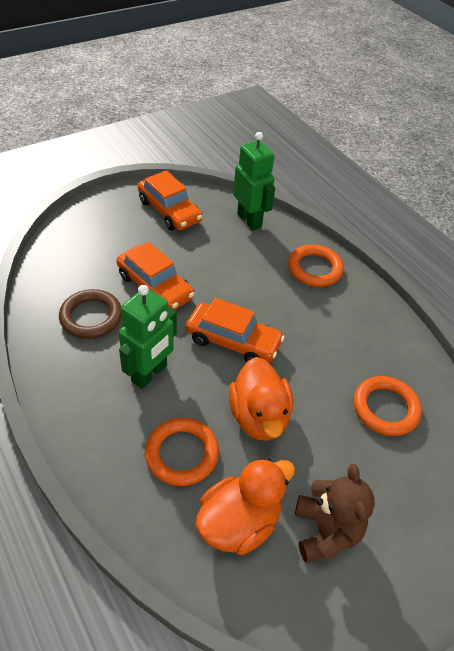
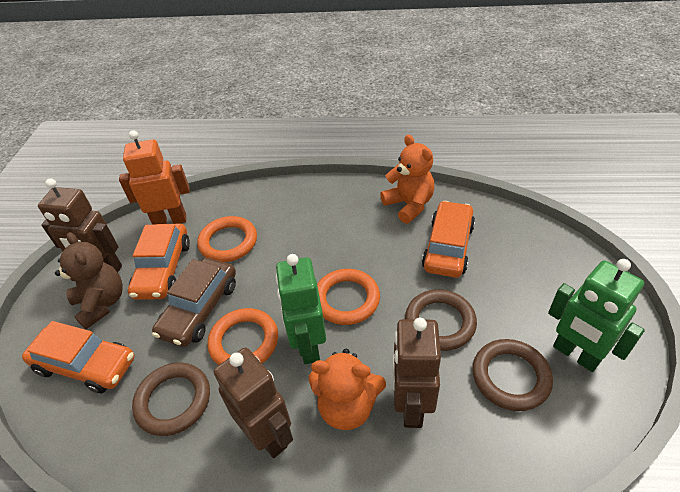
brown car: 0 -> 1
brown ring: 1 -> 3
brown robot: 0 -> 3
orange duck: 2 -> 0
orange robot: 0 -> 1
orange teddy bear: 0 -> 2

